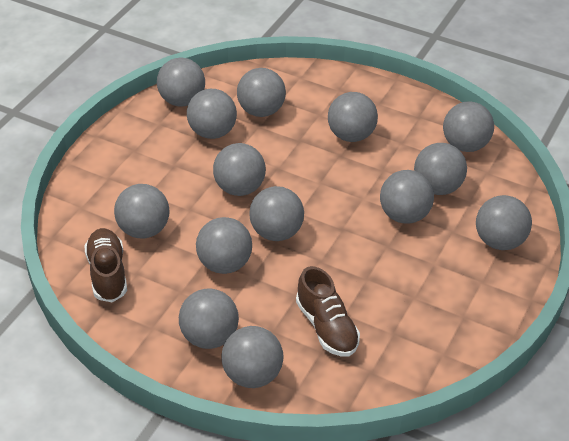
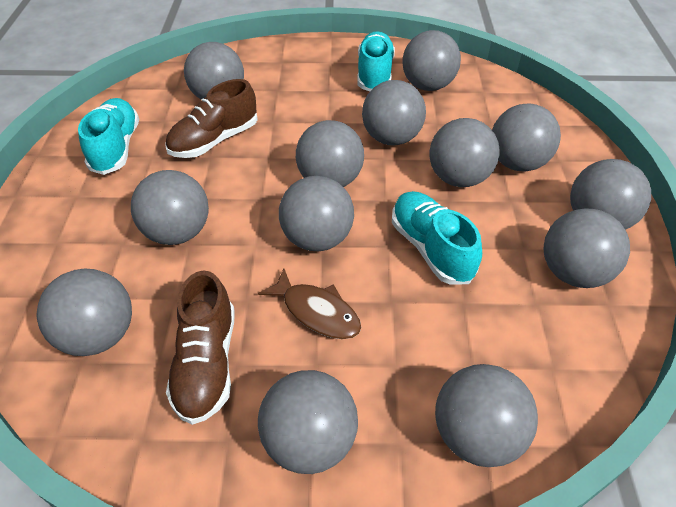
brown fish: 0 -> 1
grey ball: 14 -> 13
turquoise shoe: 0 -> 3

